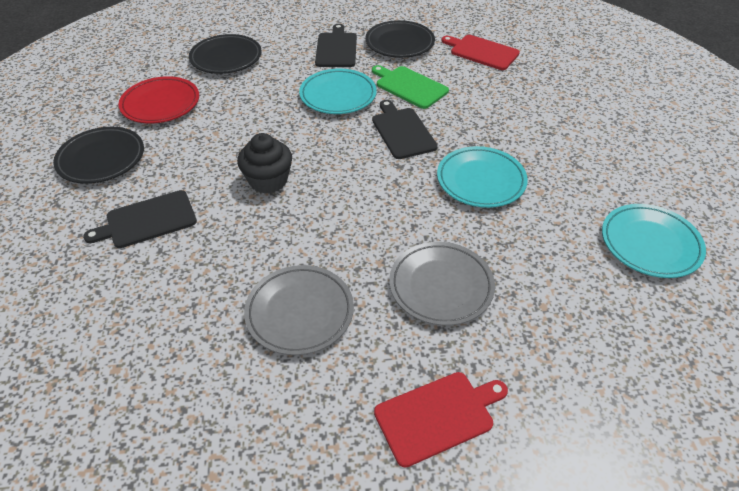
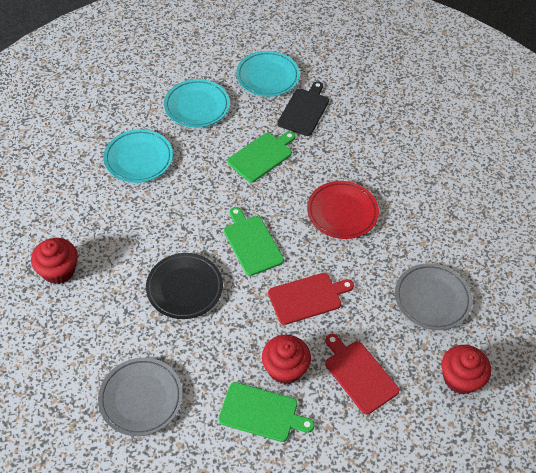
black cupcake: 1 -> 0
black cutting board: 3 -> 1
black plate: 3 -> 1
green cutting board: 1 -> 3
red cupcake: 0 -> 3

